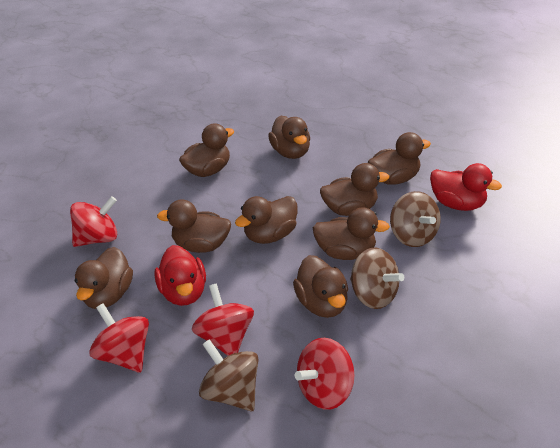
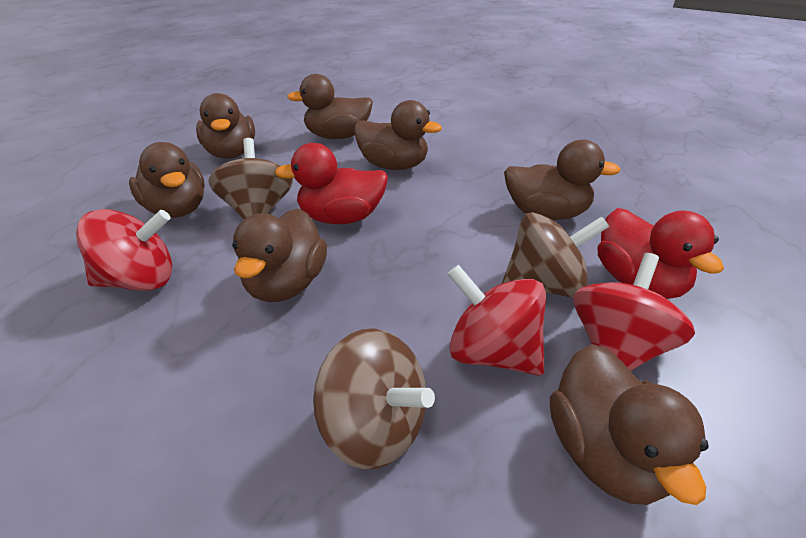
brown duck: 9 -> 7
red spinning top: 4 -> 3

